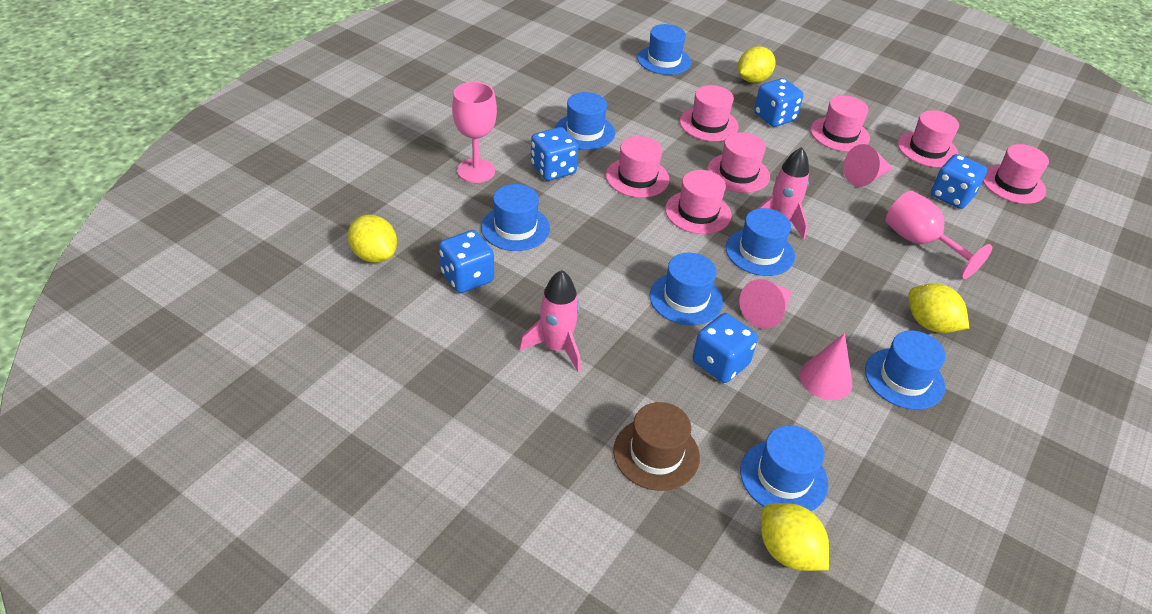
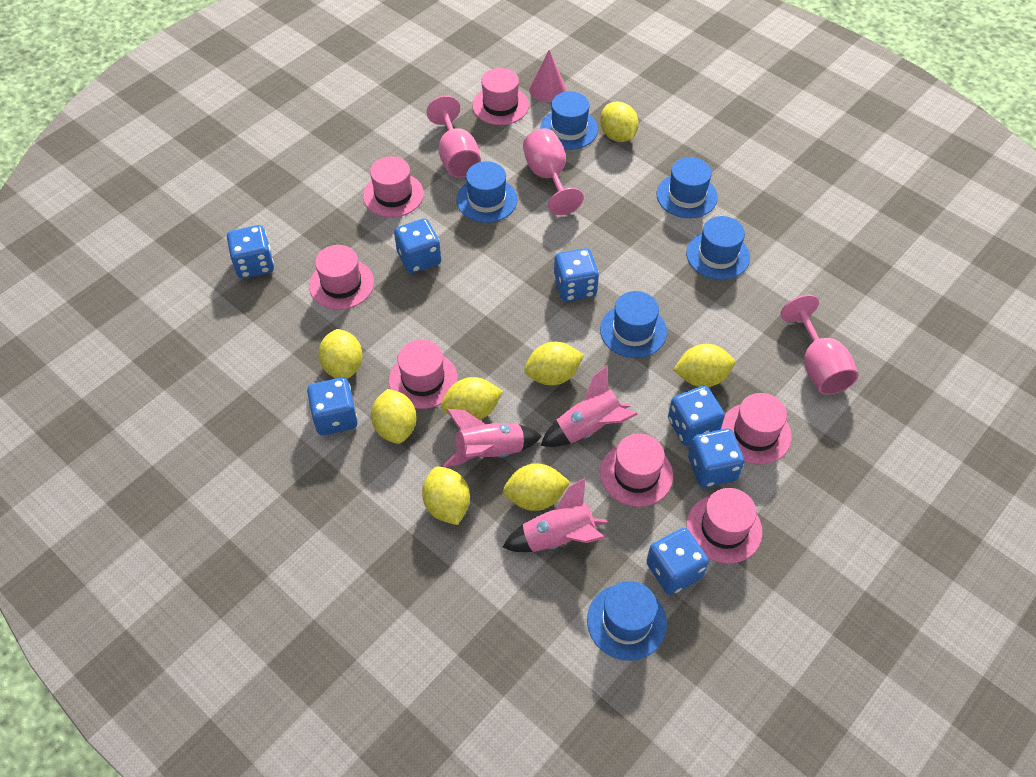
blue dice: 5 -> 7
blue hat: 7 -> 6
brown hat: 1 -> 0
pink cone: 3 -> 1
pink goblet: 2 -> 3
pink rocket: 2 -> 3
yellow lemon: 4 -> 8

